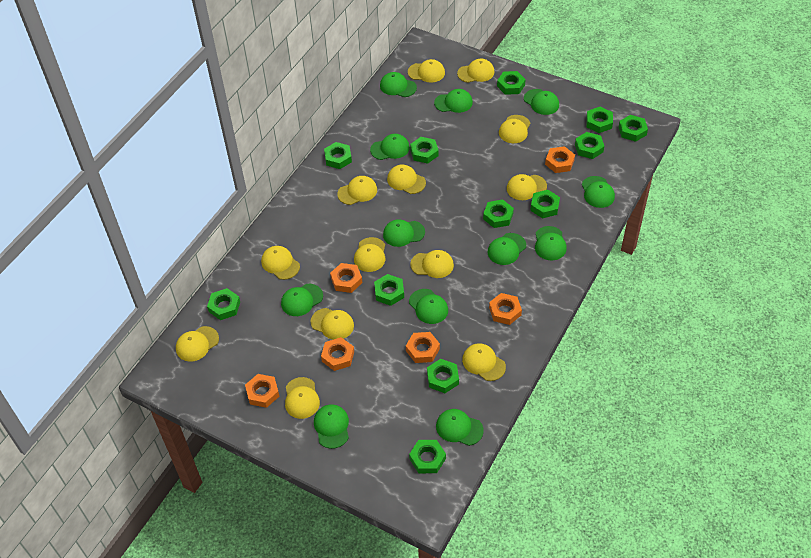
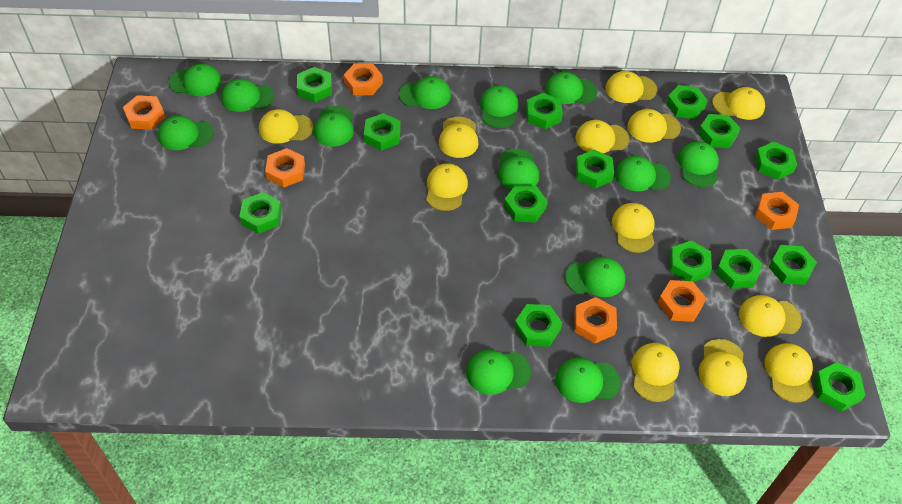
green cap: 12 -> 13
green nut: 12 -> 14
yellow cap: 13 -> 12

